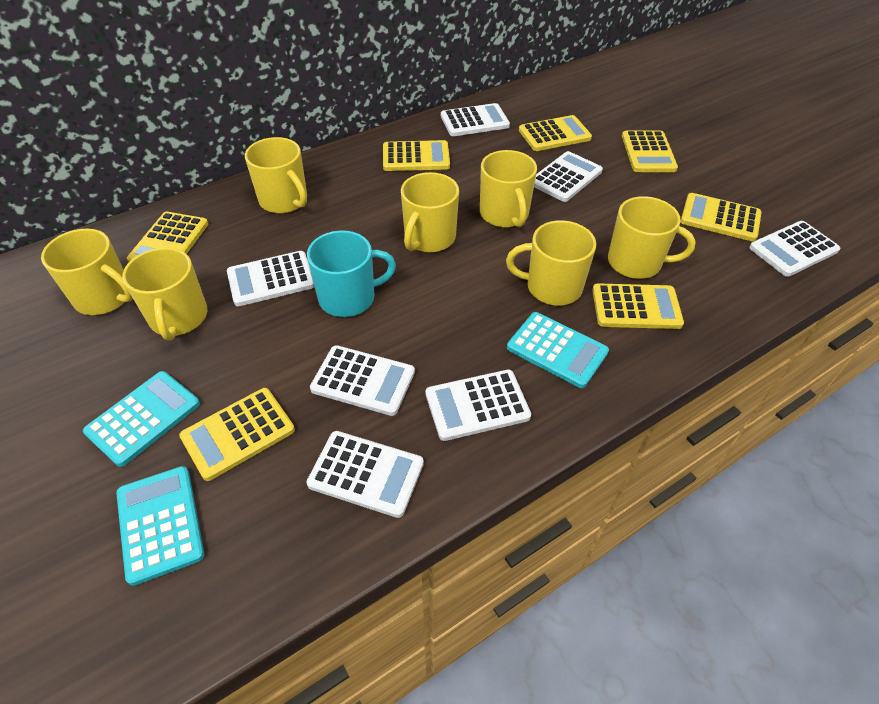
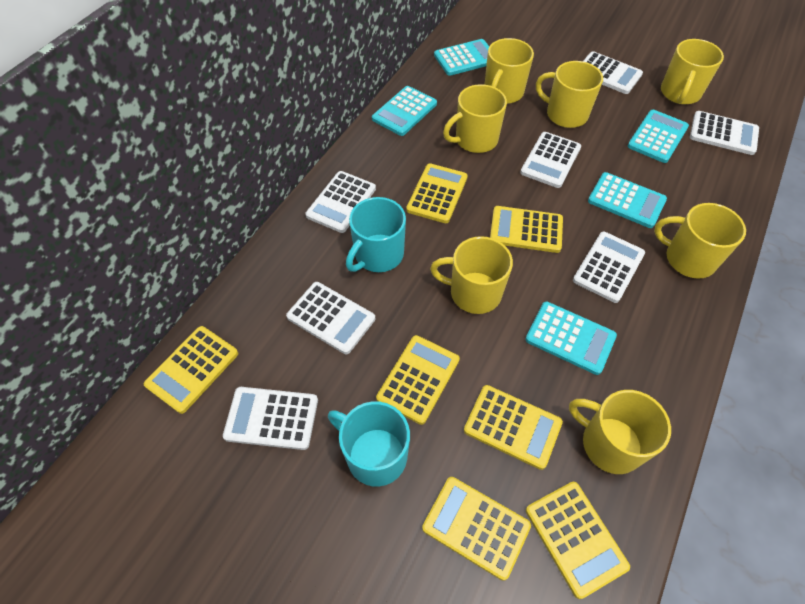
turquoise calculator: 3 -> 5
turquoise mug: 1 -> 2

